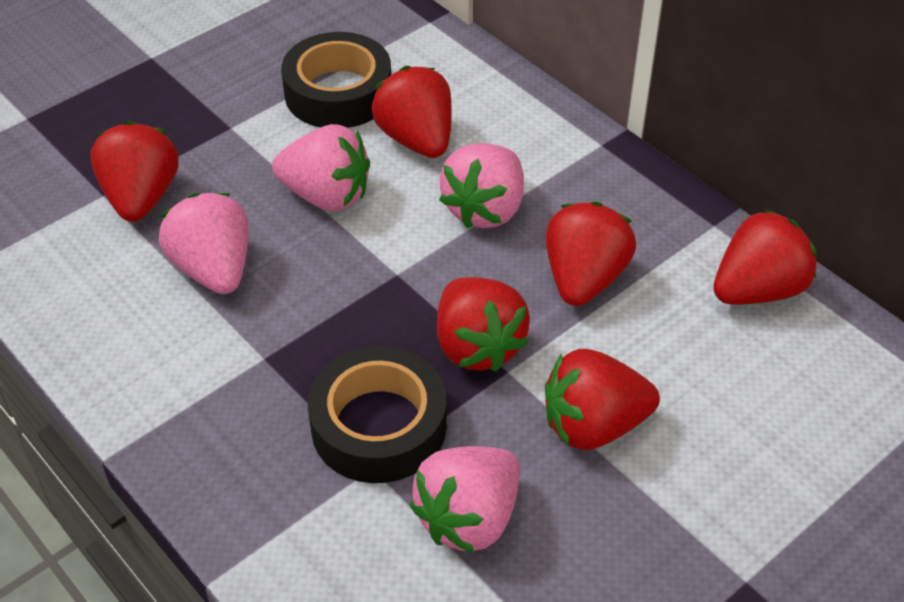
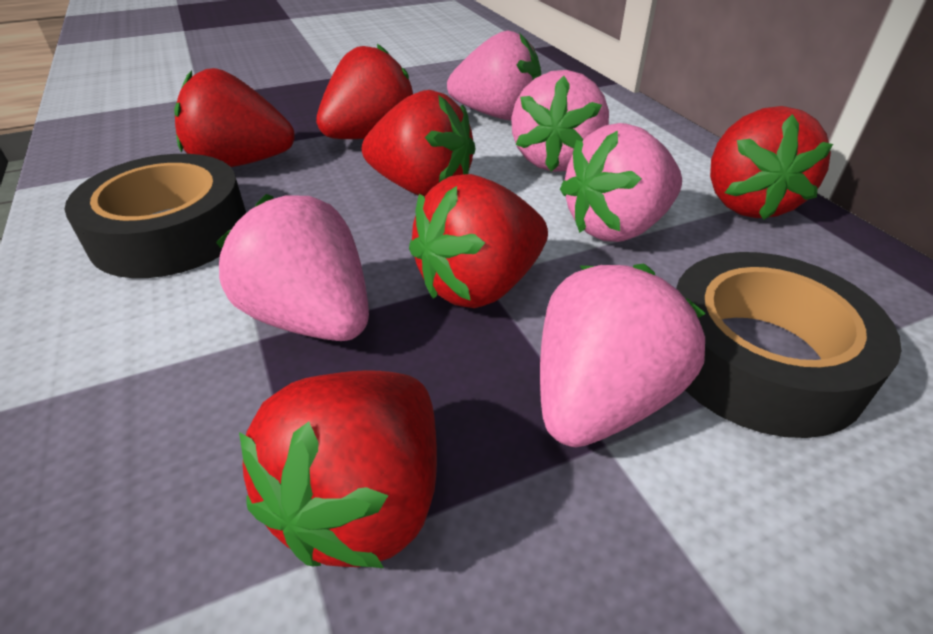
pink strawberry: 4 -> 5

